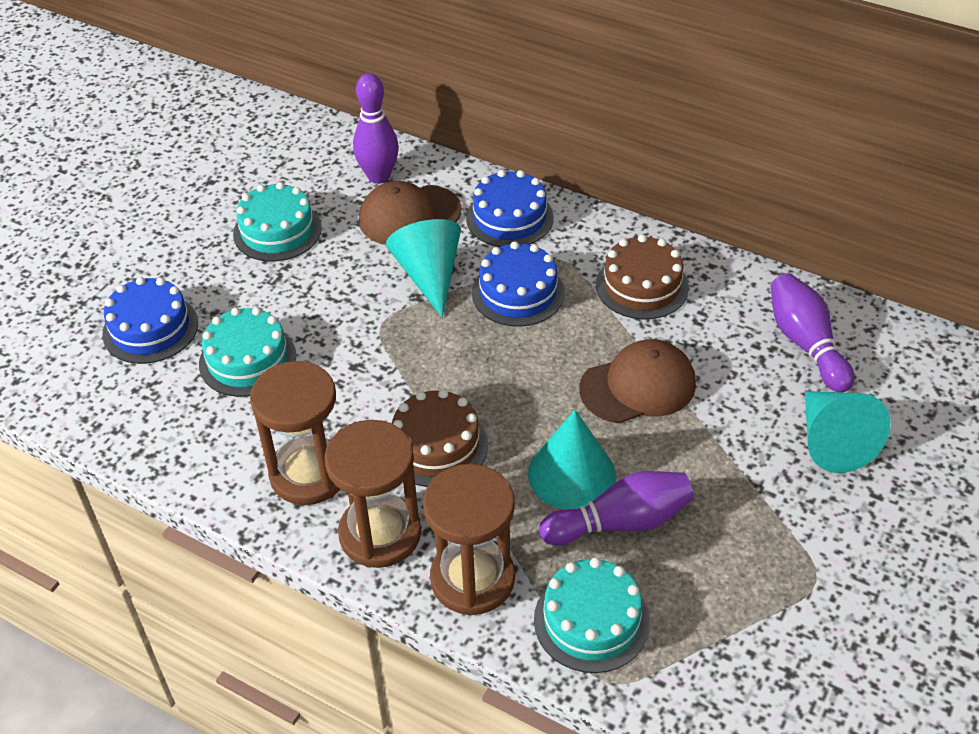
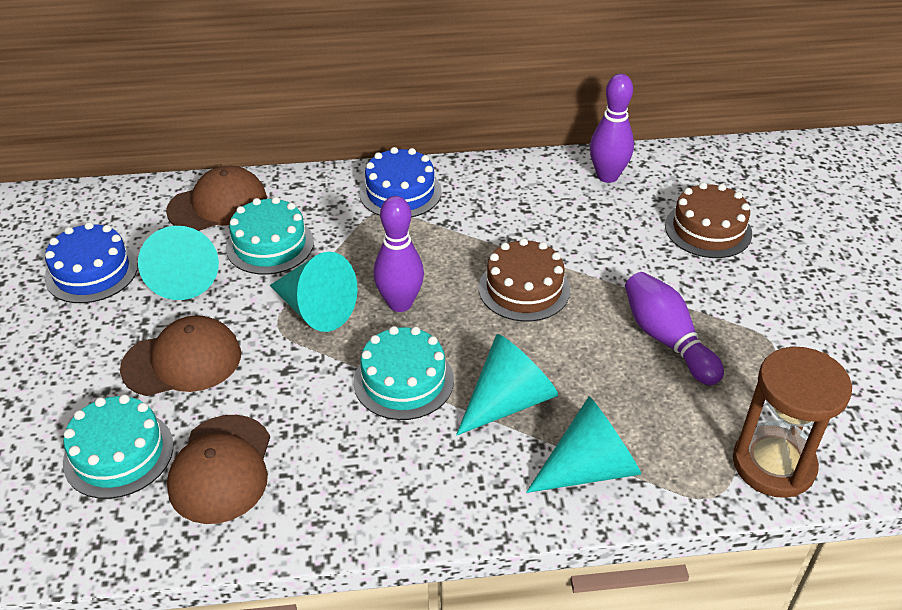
blue cake: 3 -> 2
brown cap: 2 -> 3
brown hourglass: 3 -> 1
turquoise cone: 3 -> 4

